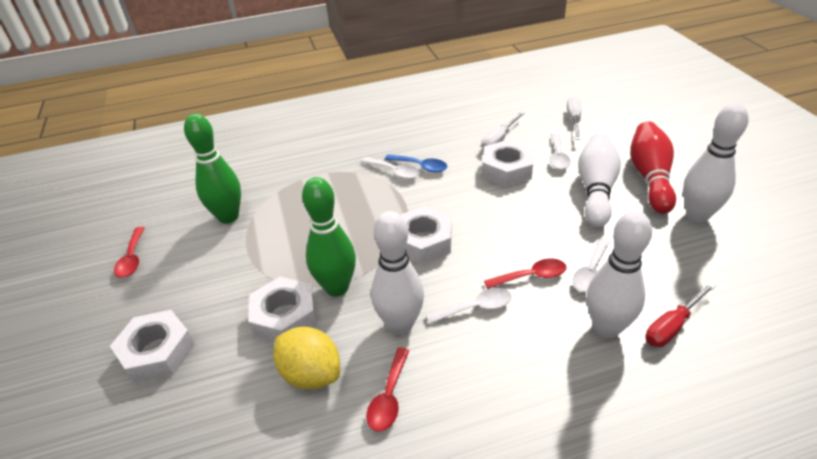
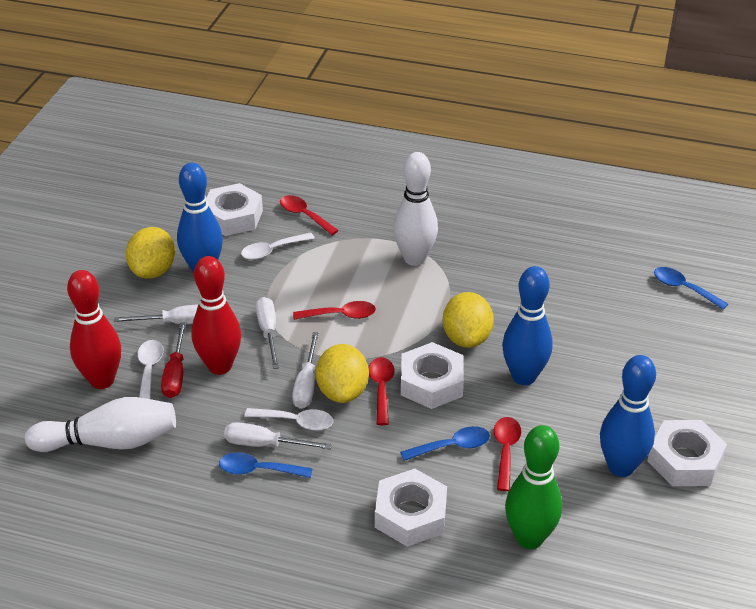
blue bowling pin: 0 -> 3
blue spoon: 1 -> 3
green bowling pin: 2 -> 1
red bowling pin: 1 -> 2
red spoon: 3 -> 4
white bowling pin: 4 -> 2
white screwdriver: 2 -> 4
white spoon: 4 -> 3
yellow lemon: 1 -> 3

